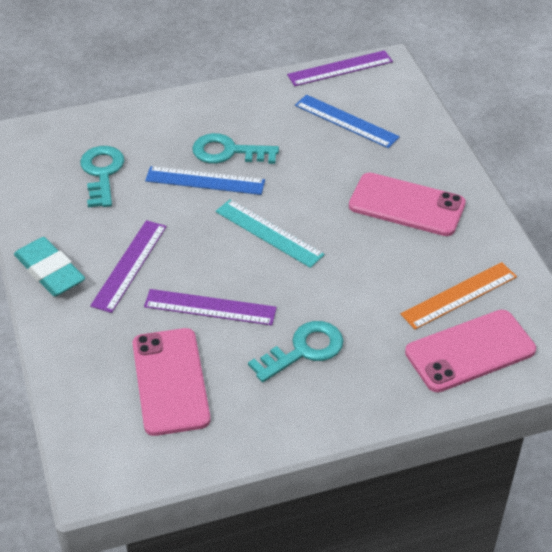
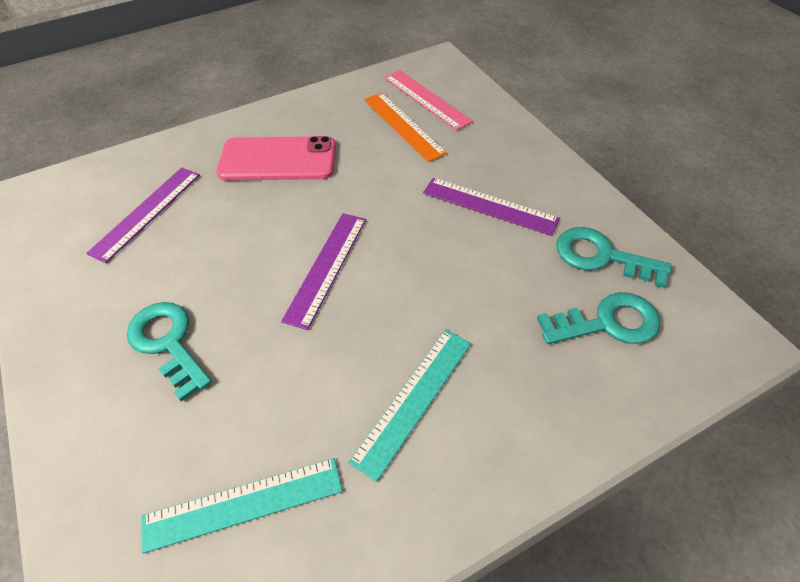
blue ruler: 2 -> 0
pink phone: 3 -> 1
pink ruler: 0 -> 1
turquoise eraser: 1 -> 0
turquoise ruler: 1 -> 2

